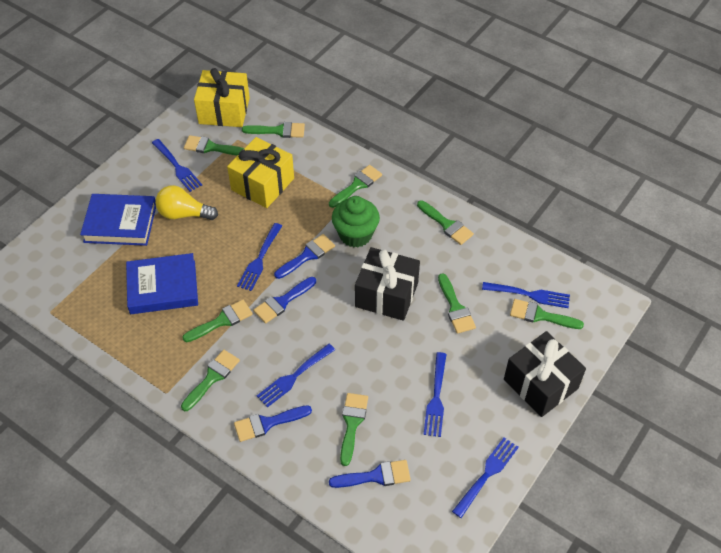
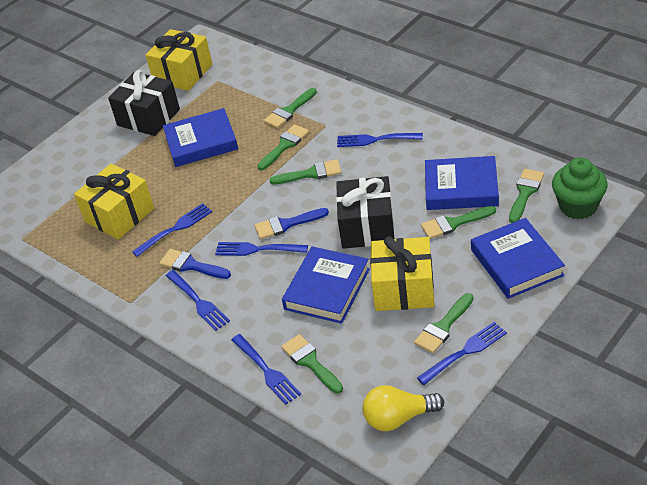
blue book: 2 -> 4
blue brush: 4 -> 2
green brush: 9 -> 7
yellow gift: 2 -> 3

